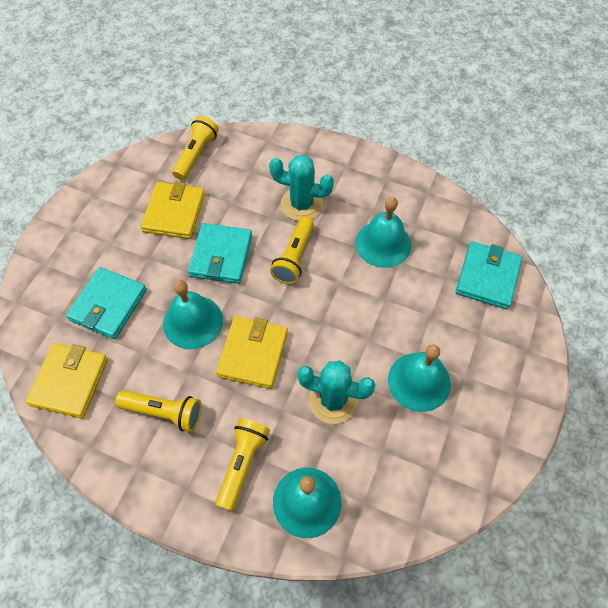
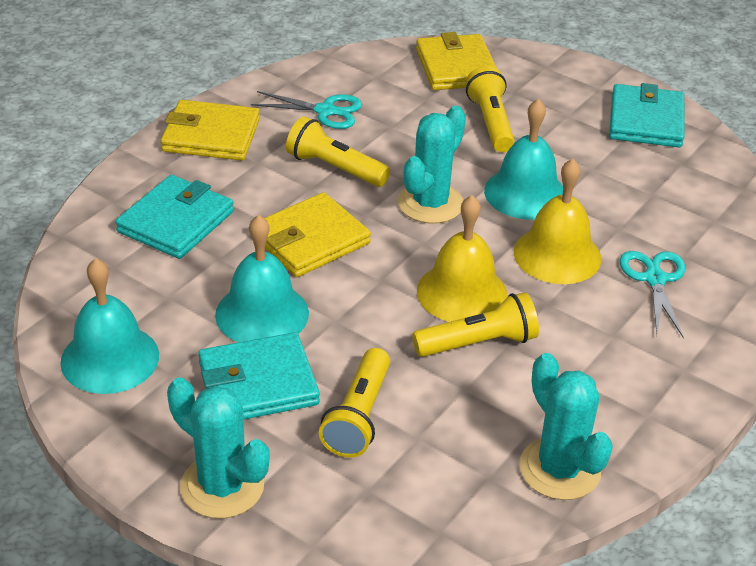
turquoise bell: 4 -> 3
turquoise cactus: 2 -> 3
turquoise scissors: 0 -> 2
yellow bell: 0 -> 2

